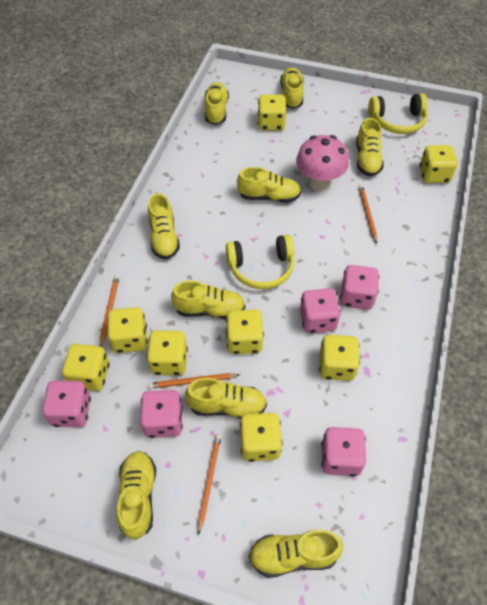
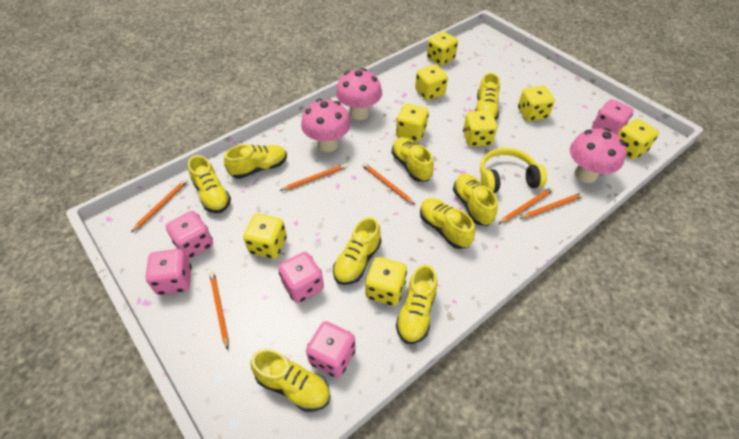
orange pencil: 4 -> 6
pink mushroom: 1 -> 3
yellow headphones: 2 -> 1

